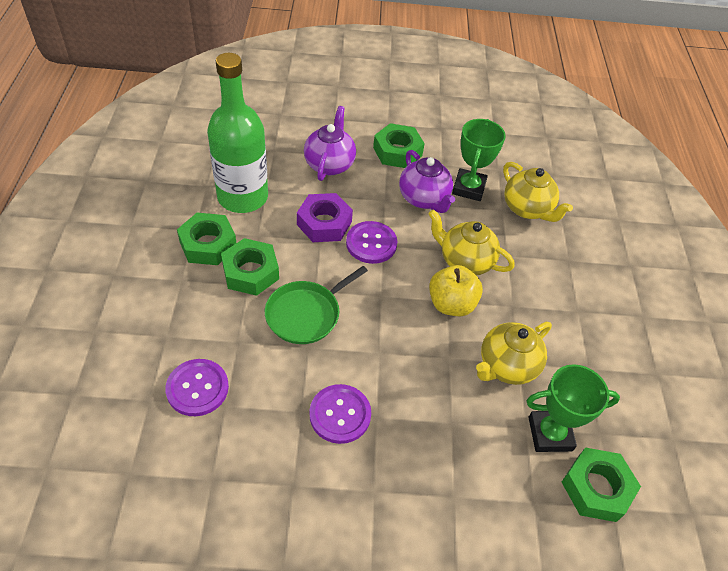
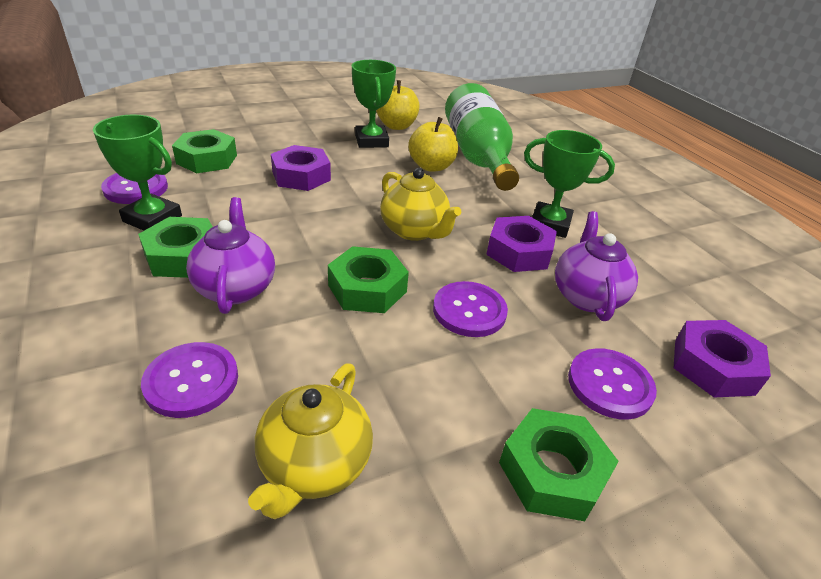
green pan: 1 -> 0
green trophy: 2 -> 3
purple button: 3 -> 4
purple nut: 1 -> 3
yellow apple: 1 -> 2
yellow teapot: 3 -> 2

